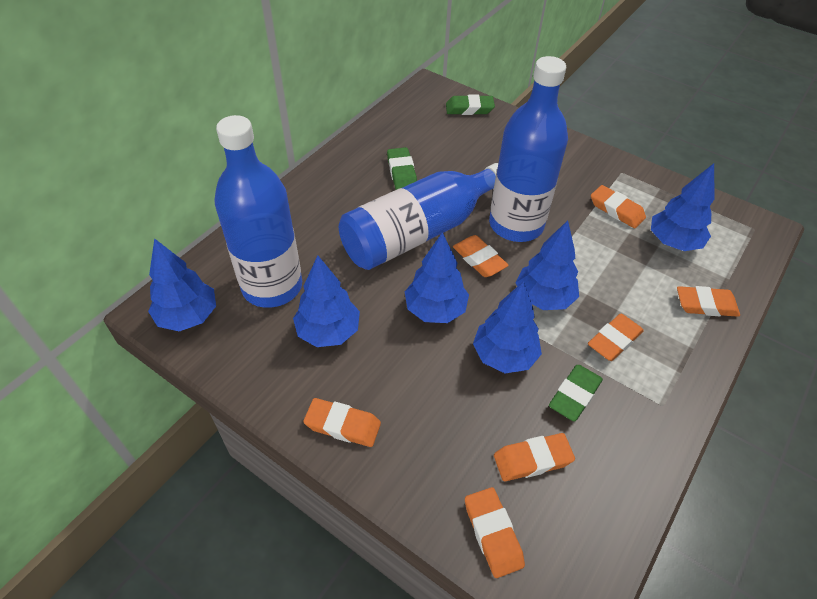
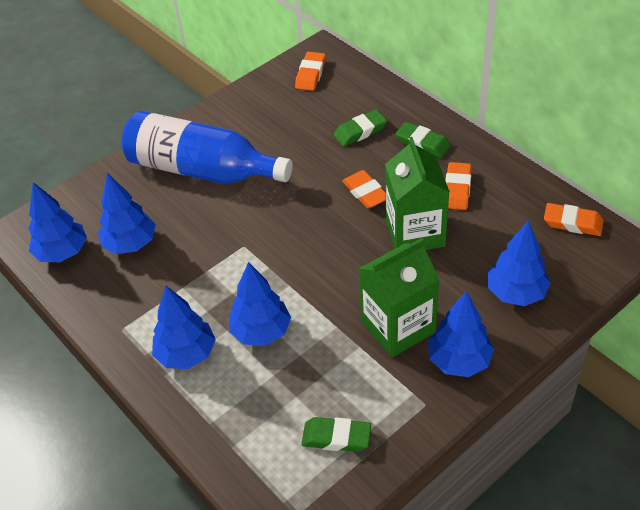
blue bottle: 3 -> 1
green carton: 0 -> 2
orange eraser: 7 -> 4

